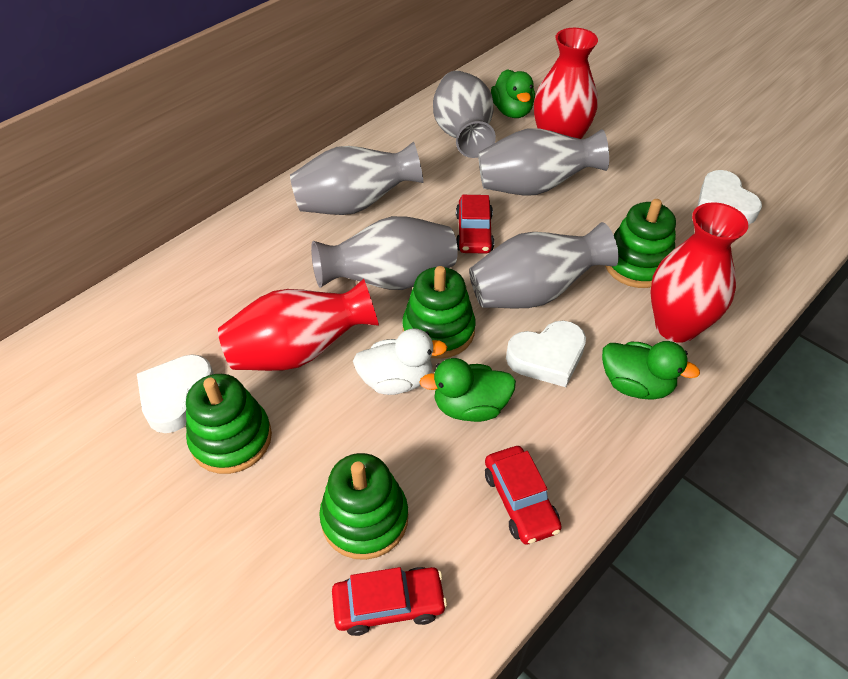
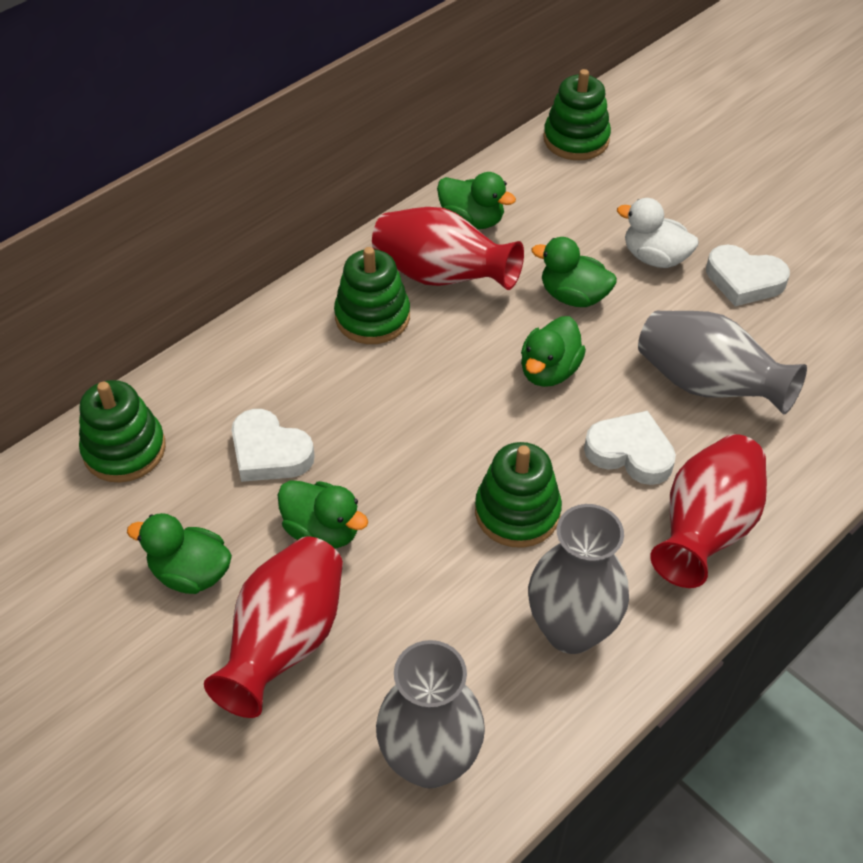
green duck: 3 -> 5
grey vase: 5 -> 3
red car: 3 -> 0

